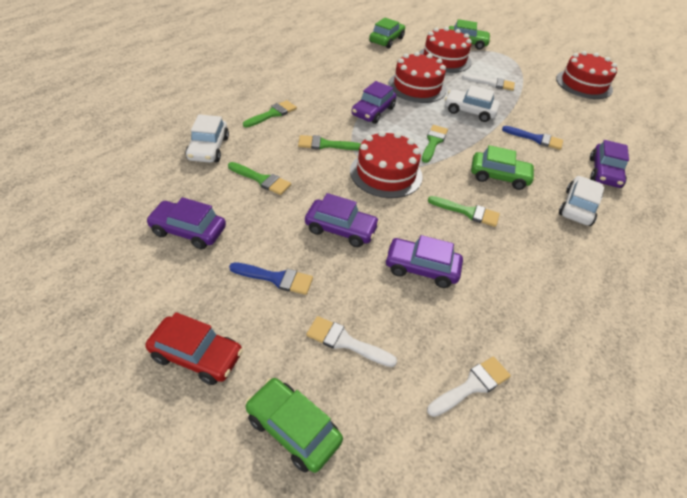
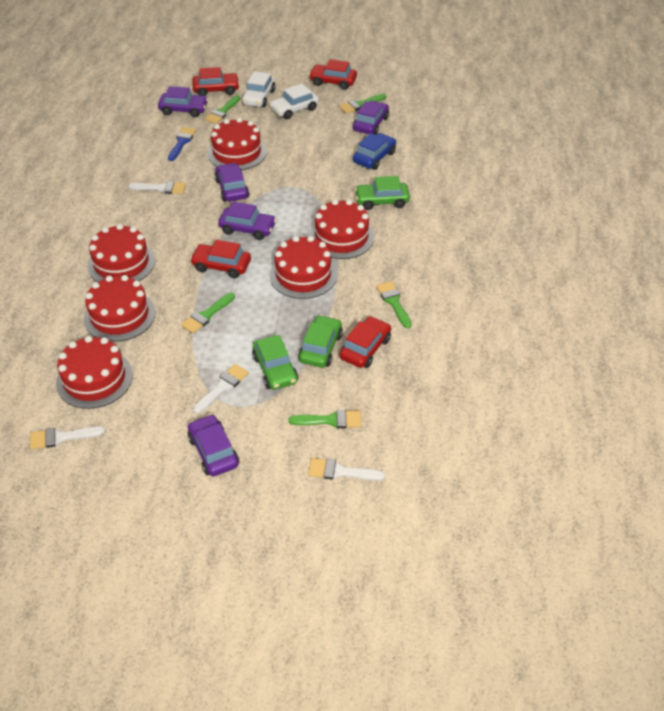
blue brush: 2 -> 1
blue car: 0 -> 1
green car: 4 -> 3
red cake: 4 -> 6
red car: 1 -> 4
white brush: 3 -> 4
white car: 3 -> 2

